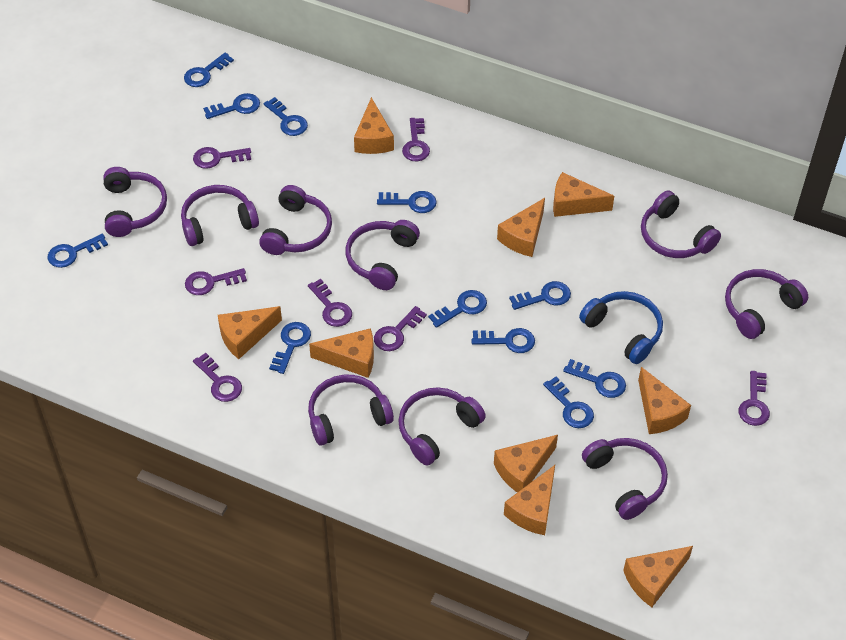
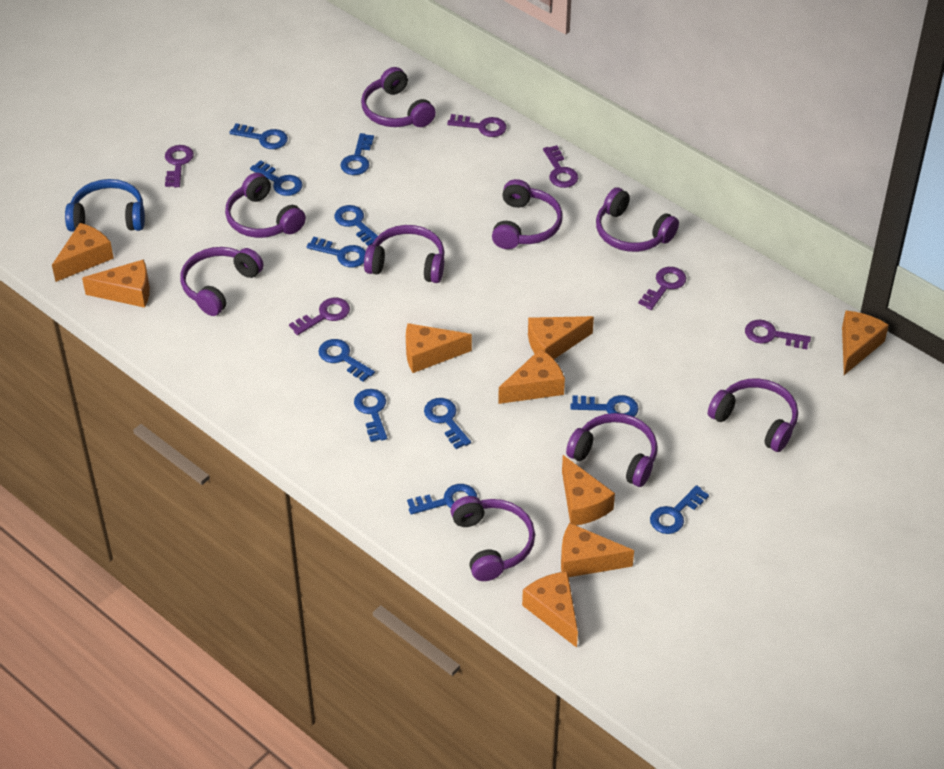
purple key: 7 -> 6

